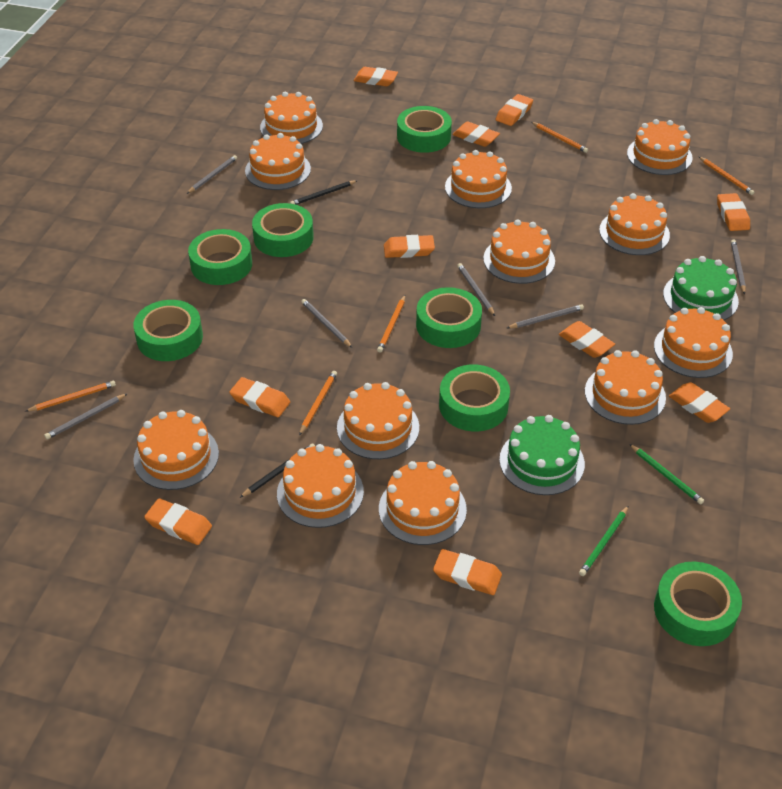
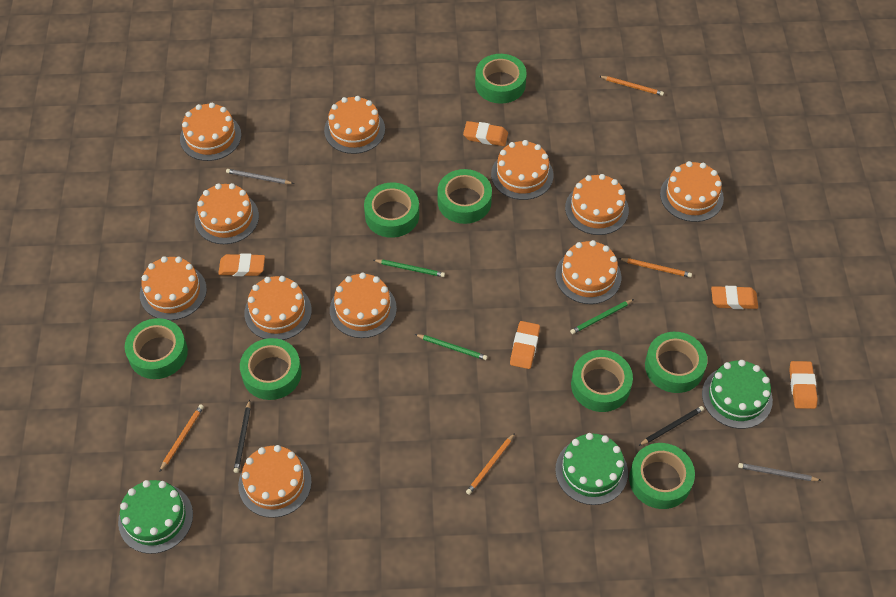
green cake: 2 -> 3
green pencil: 2 -> 3
green tape: 7 -> 8
grey pencil: 6 -> 2
orange cake: 12 -> 11
orange eraser: 10 -> 5
orange pencil: 5 -> 4

